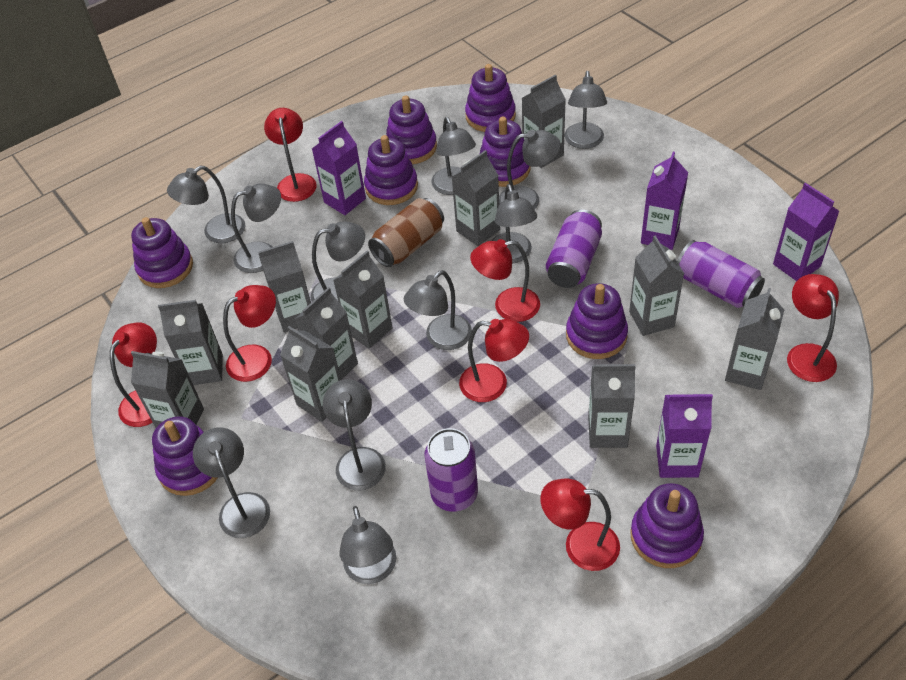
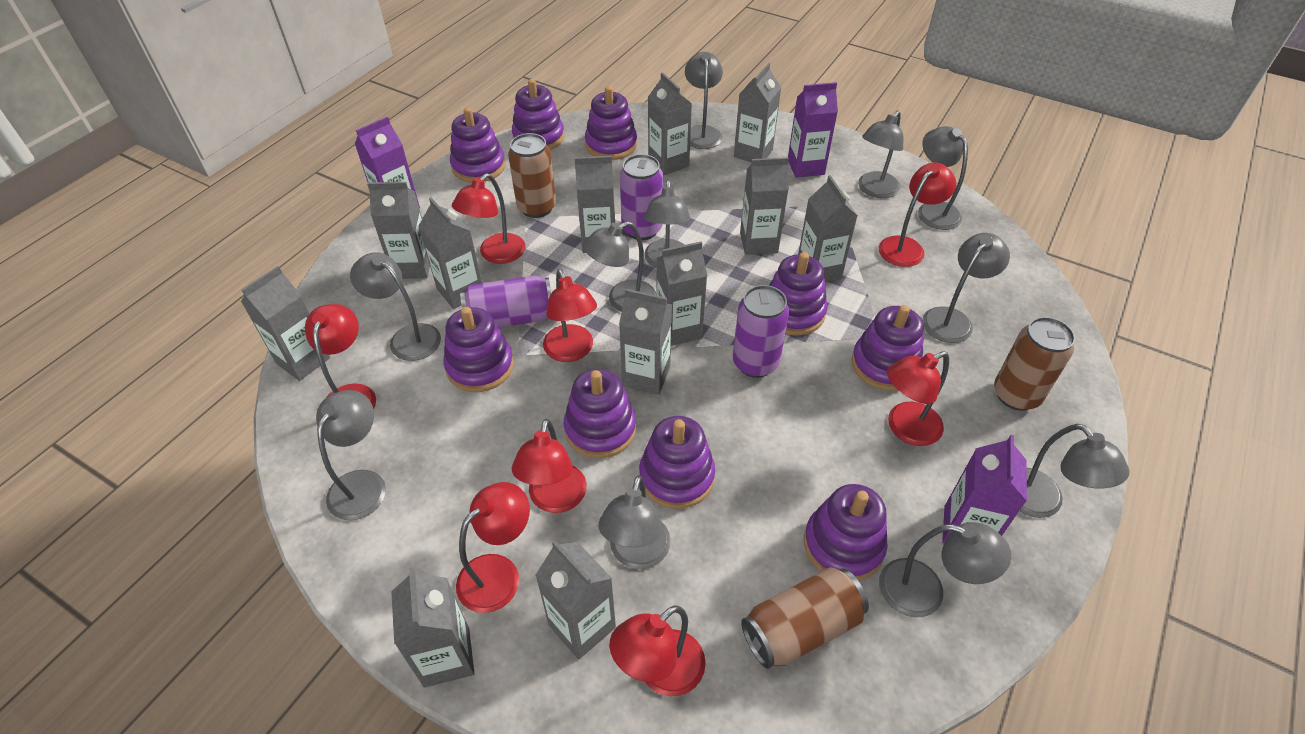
brown can: 1 -> 3
grey carton: 11 -> 12
purple carton: 4 -> 3
purple stacking toy: 8 -> 9
red lamp: 7 -> 8

